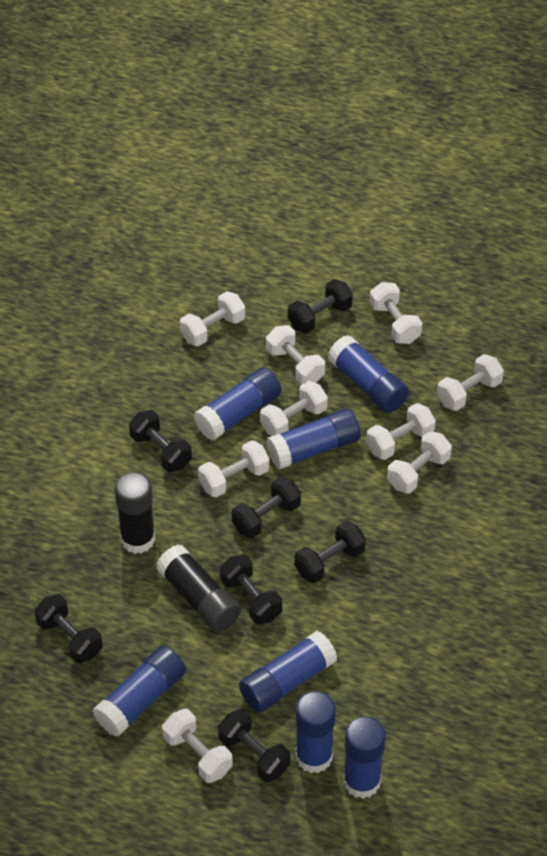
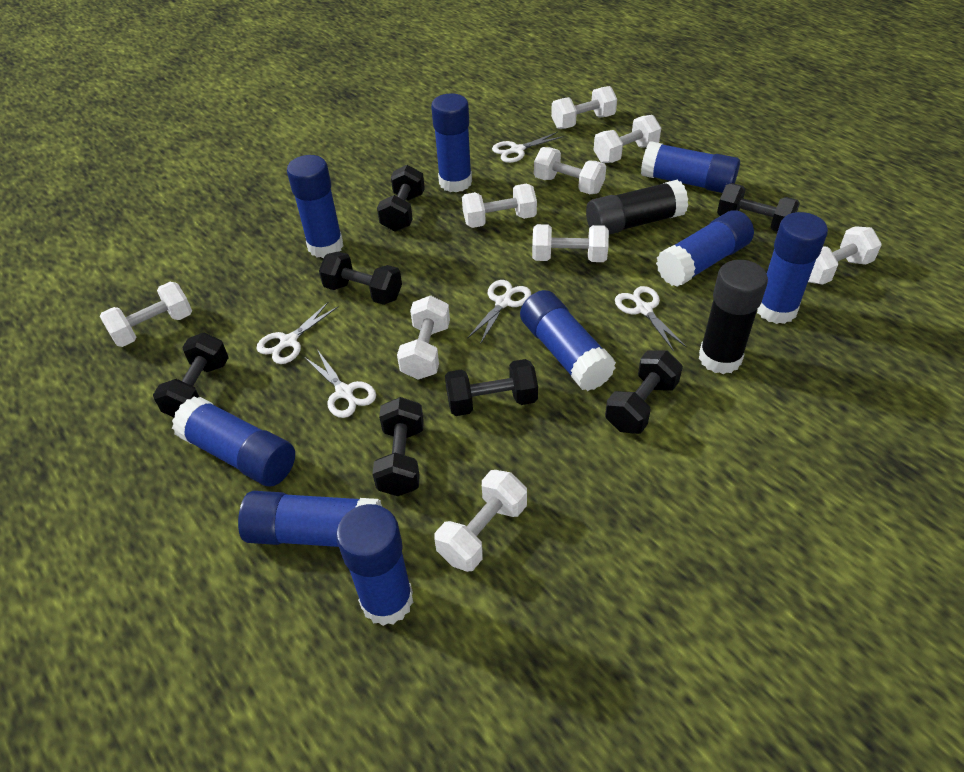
blue glue stick: 7 -> 9
white scissors: 0 -> 5

